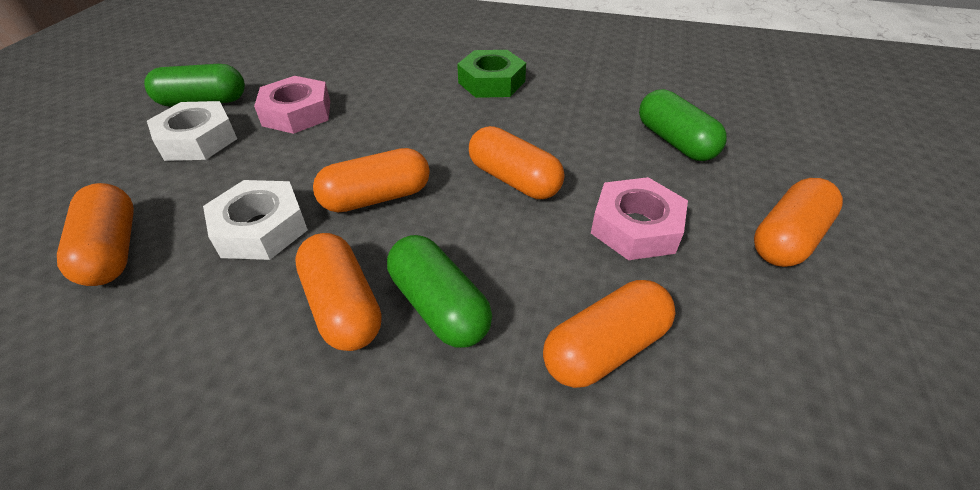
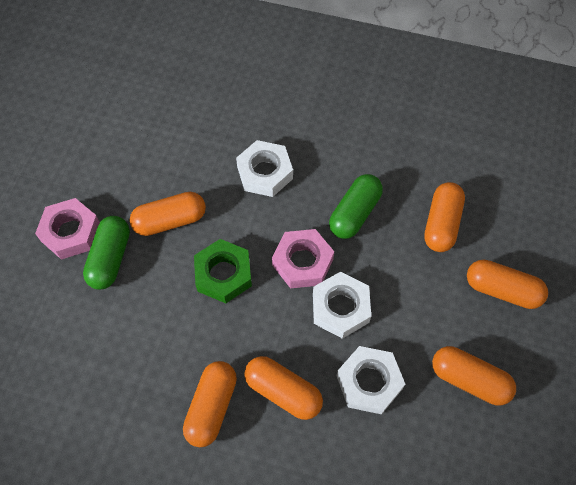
green capsule: 3 -> 2
white nut: 2 -> 3

